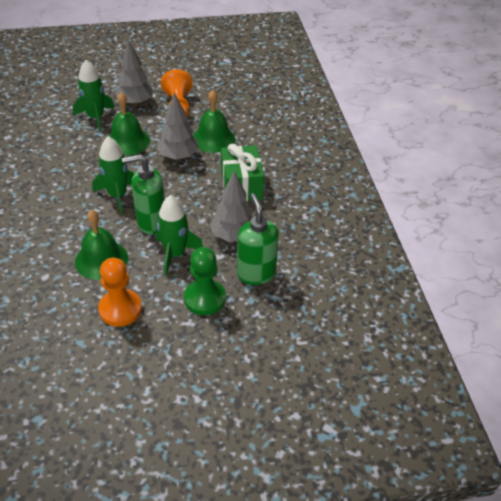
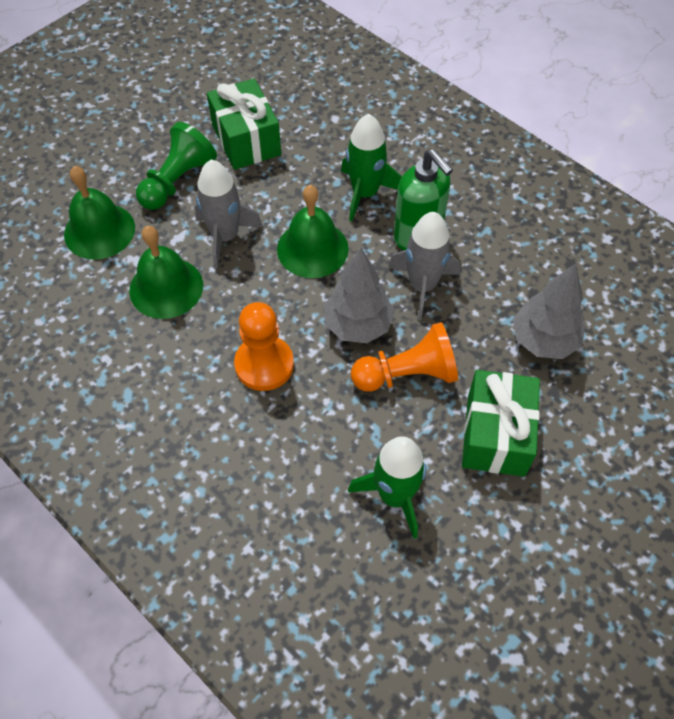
green gift: 1 -> 2
green rocket: 3 -> 2
green soap dispenser: 2 -> 1
grey rocket: 0 -> 2
grey tree: 3 -> 2

